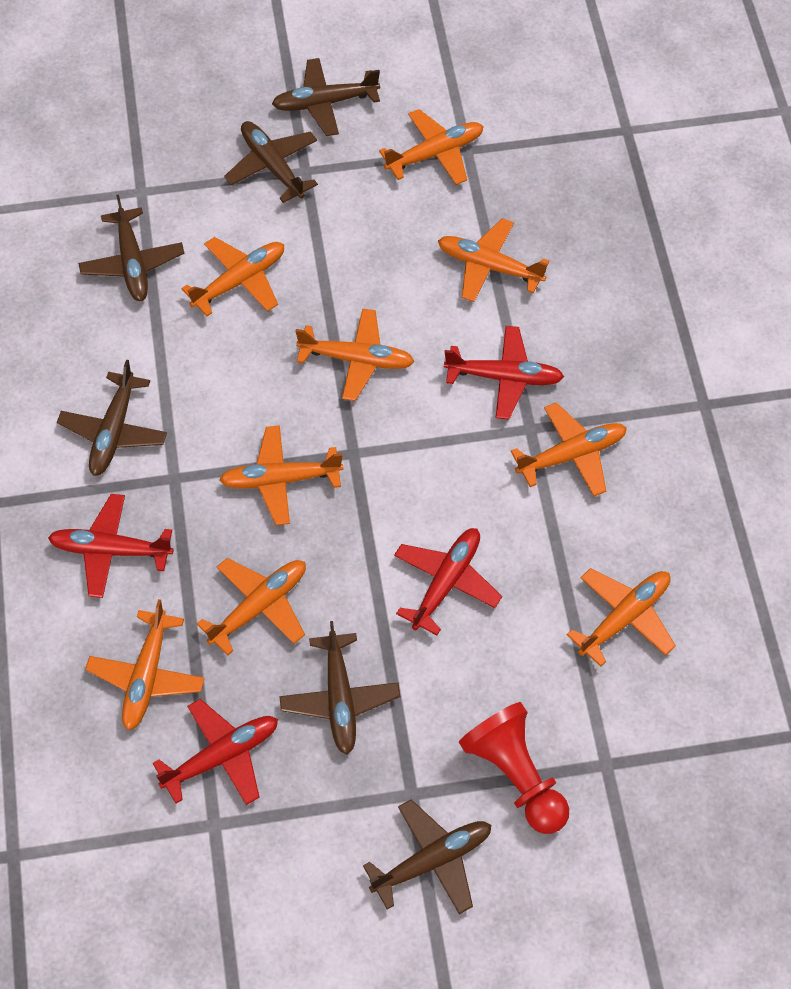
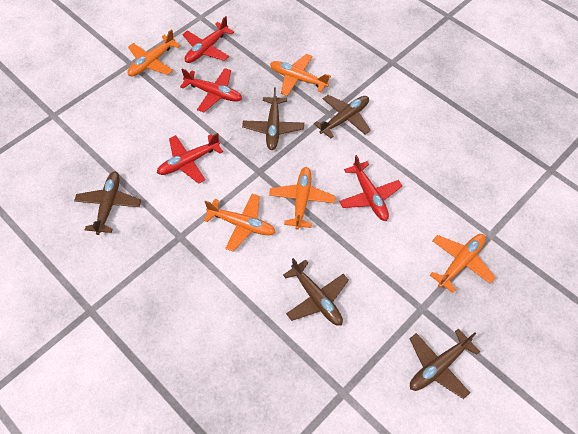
brown plane: 6 -> 5
orange plane: 9 -> 5
red pawn: 1 -> 0

